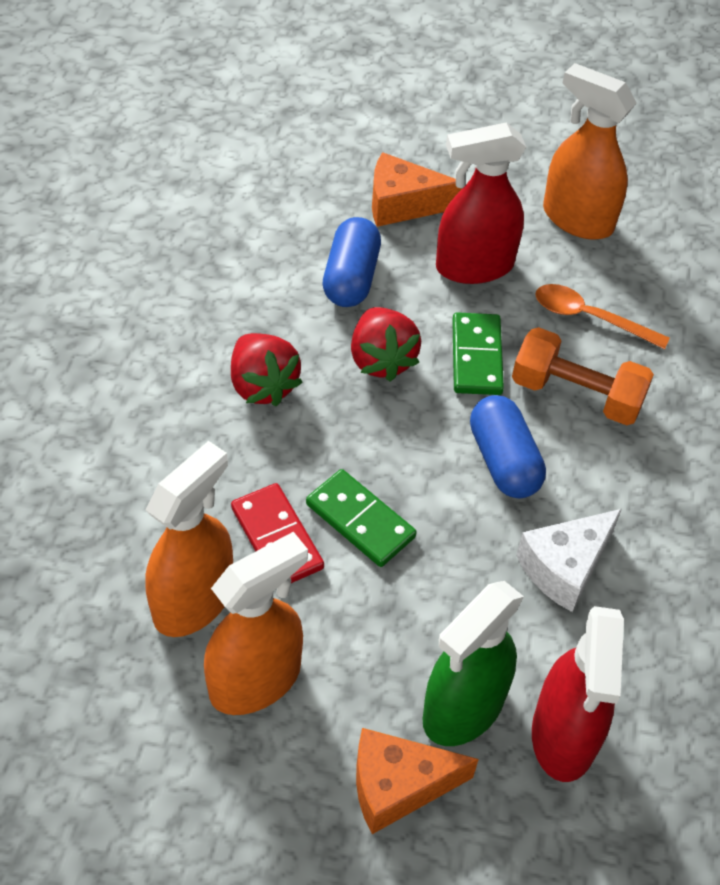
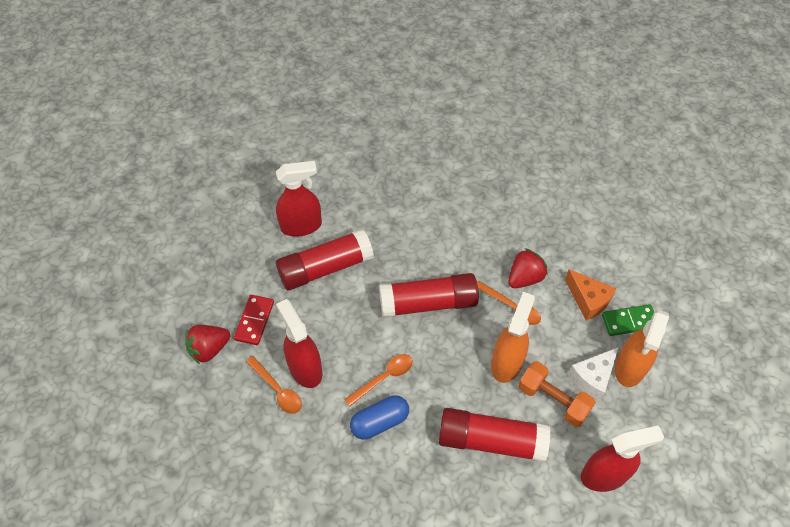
blue capsule: 2 -> 1
green domino: 2 -> 1
green spray bottle: 1 -> 0
orange cheese: 2 -> 1
orange spoon: 1 -> 3
orange spray bottle: 3 -> 2
red glue stick: 0 -> 3
red spray bottle: 2 -> 3

